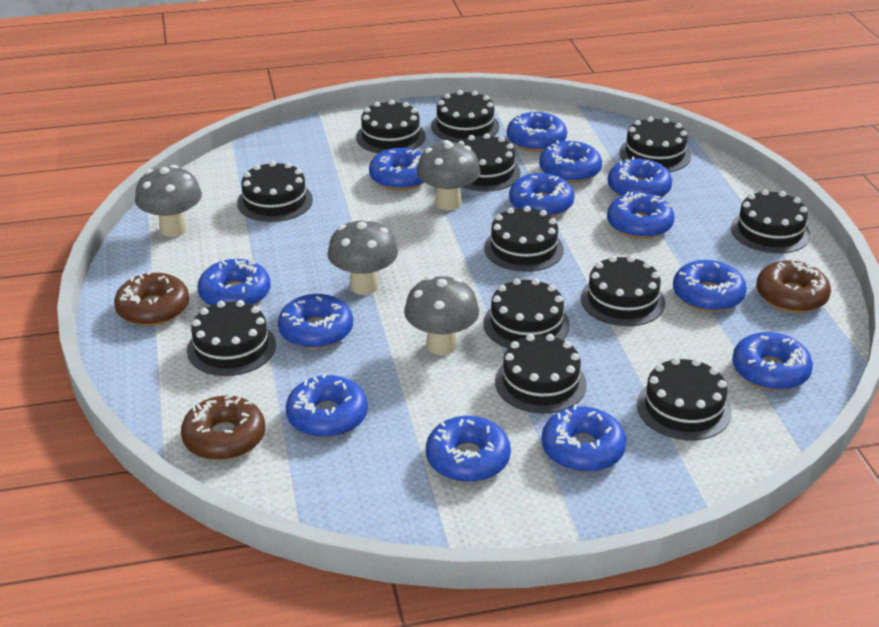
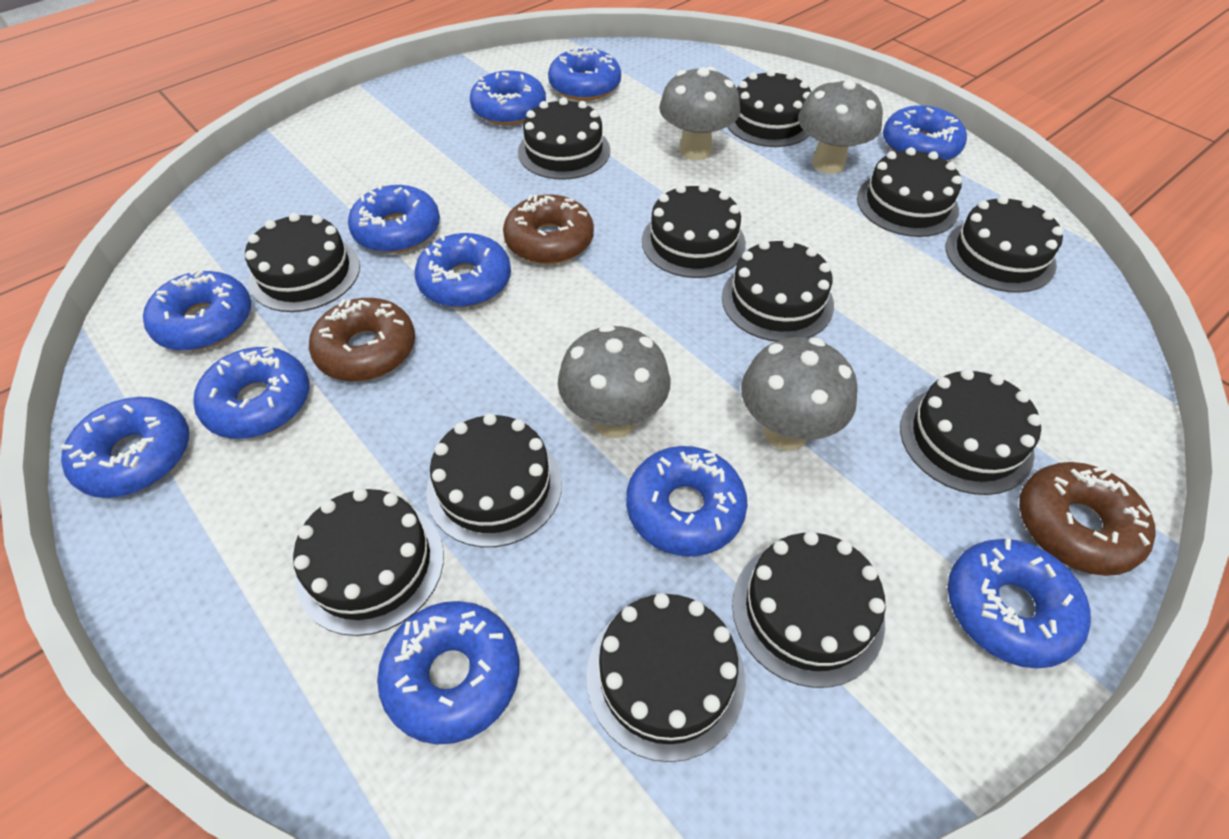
blue donut: 13 -> 11

